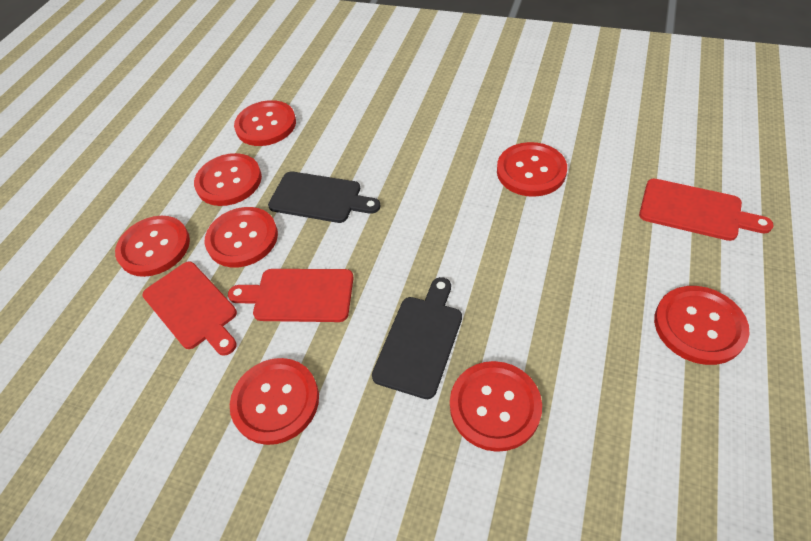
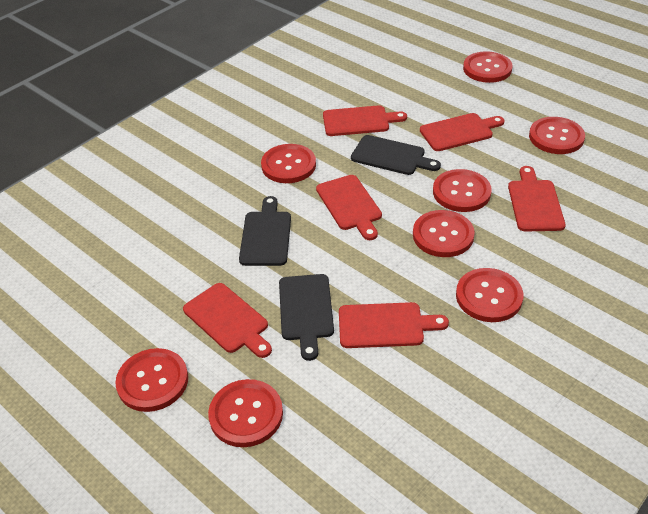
black cutting board: 2 -> 3
red cutting board: 3 -> 6

